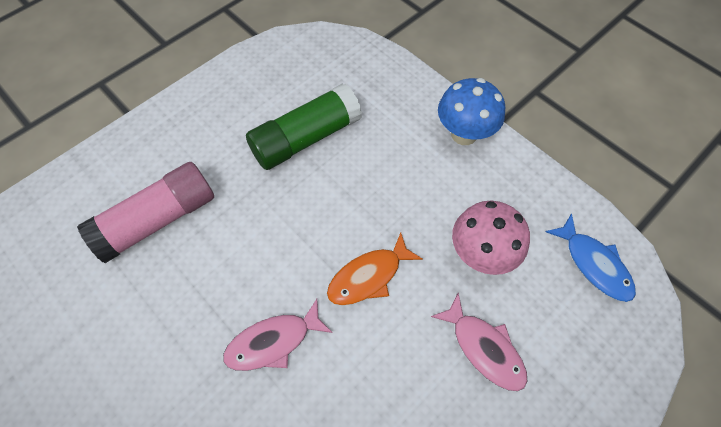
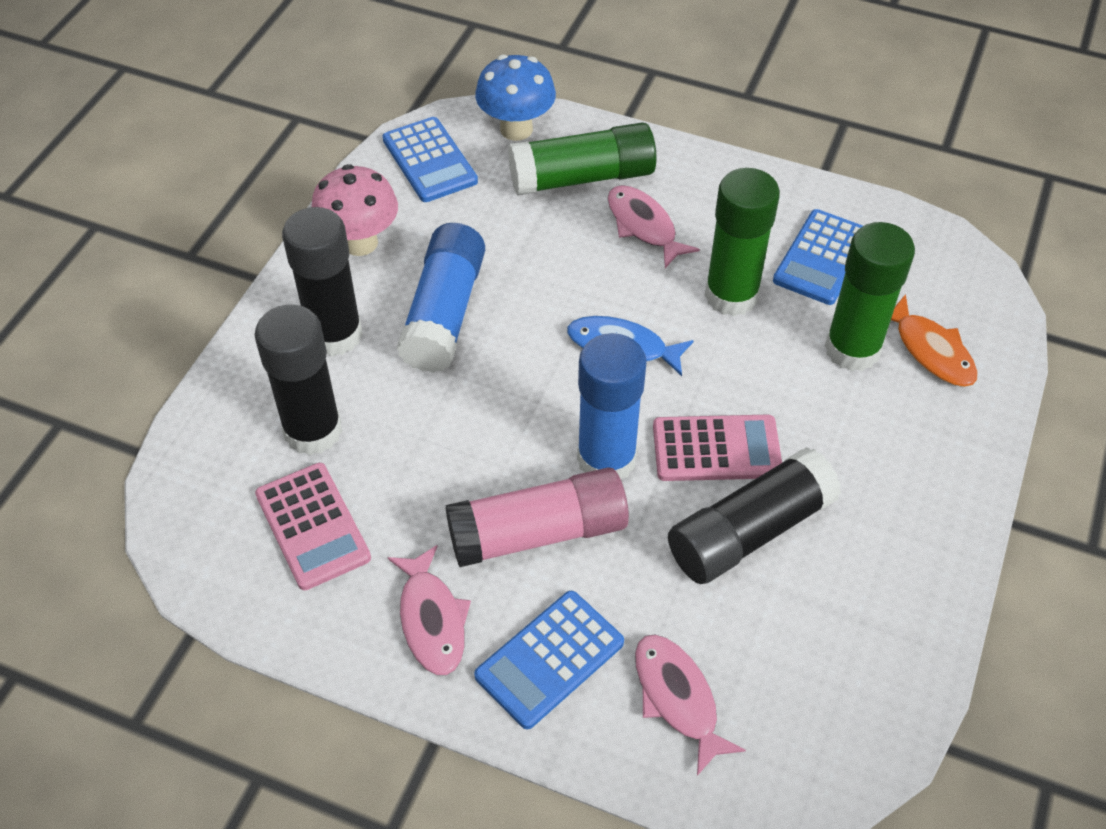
black glue stick: 0 -> 3
blue calculator: 0 -> 3
blue glue stick: 0 -> 2
green glue stick: 1 -> 3
pink calculator: 0 -> 2
pink fish: 2 -> 3

